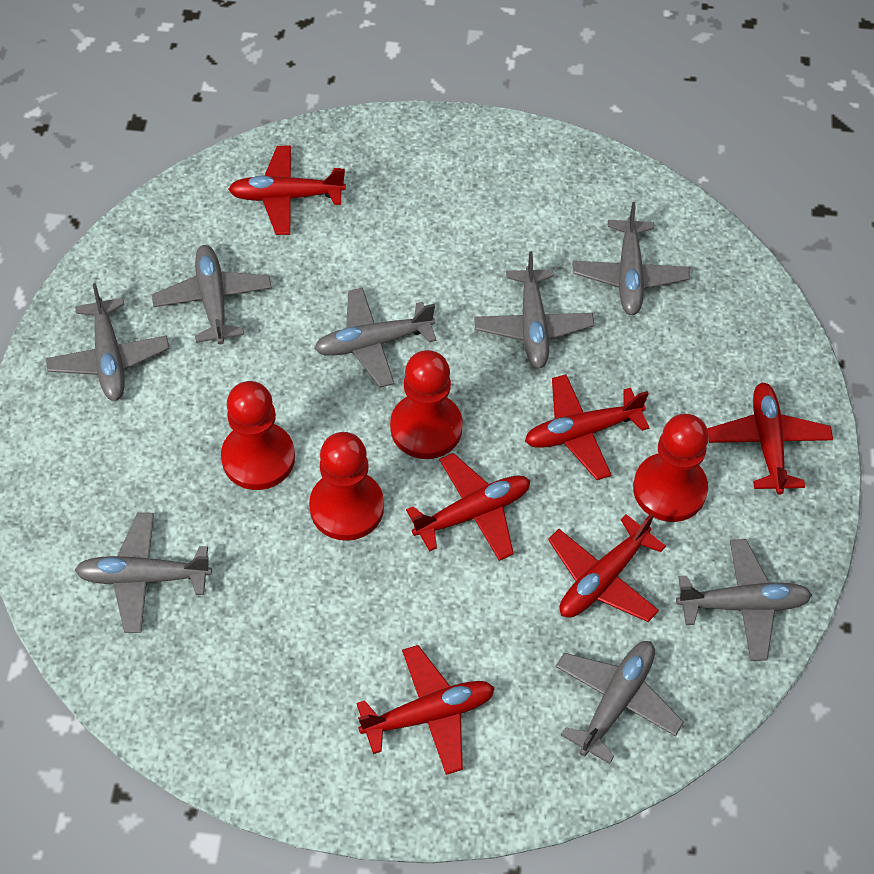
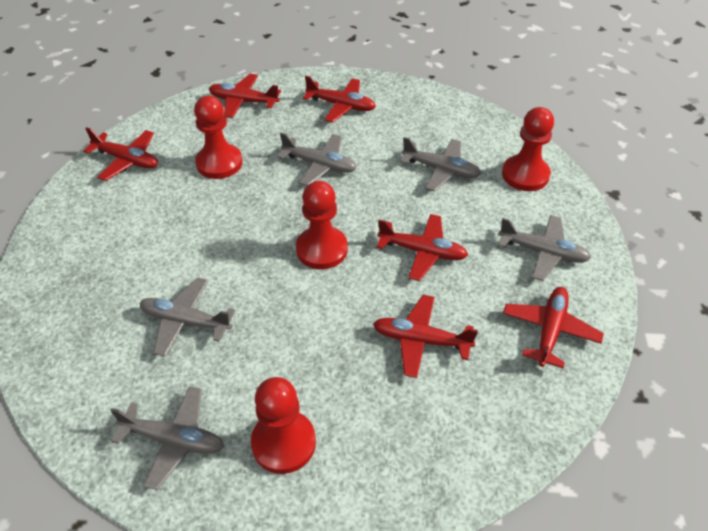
grey plane: 8 -> 5

